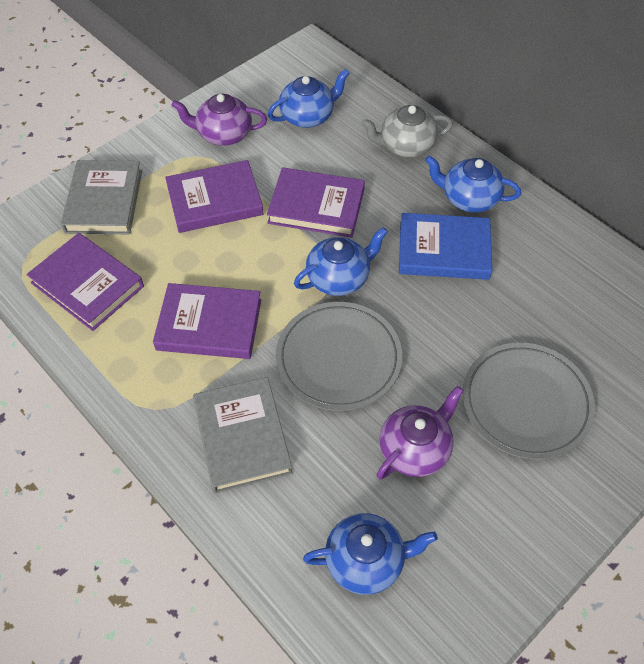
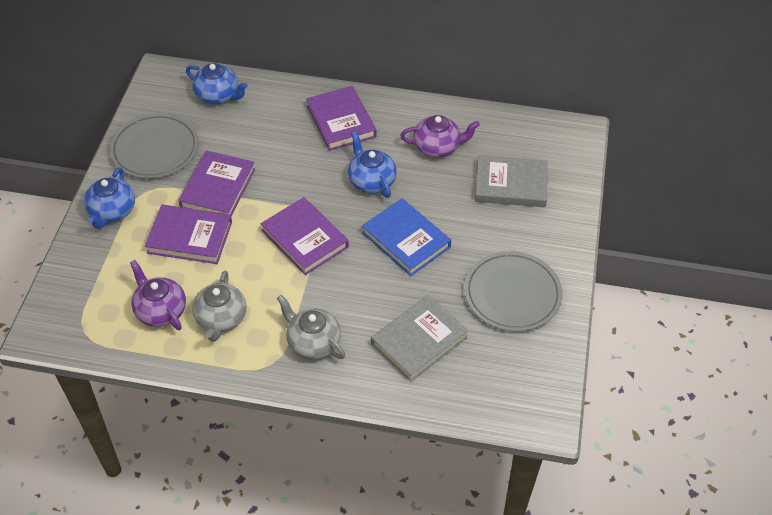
blue teapot: 4 -> 3
grey teapot: 1 -> 2

